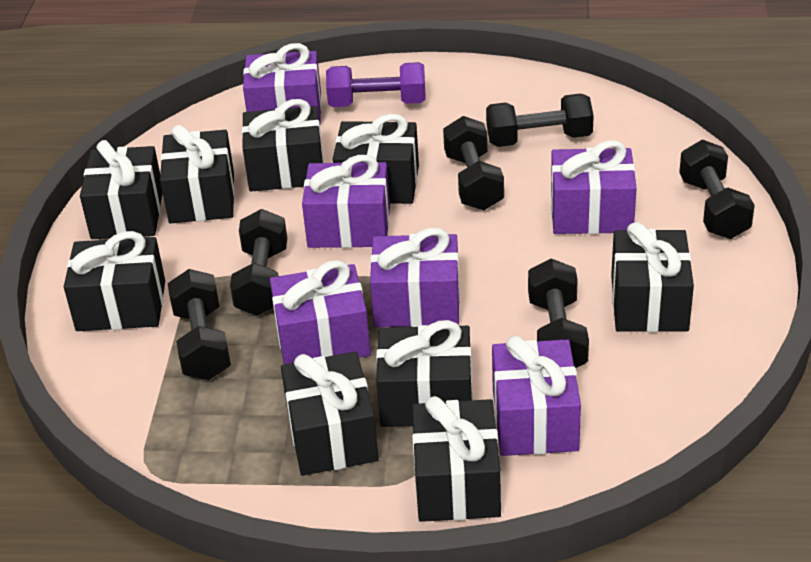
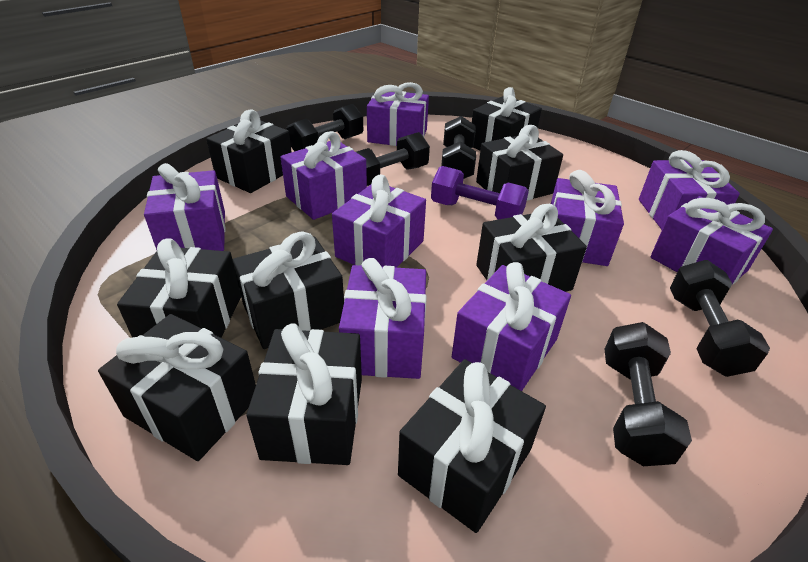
black dumbbell: 6 -> 5
purple gift: 6 -> 9

